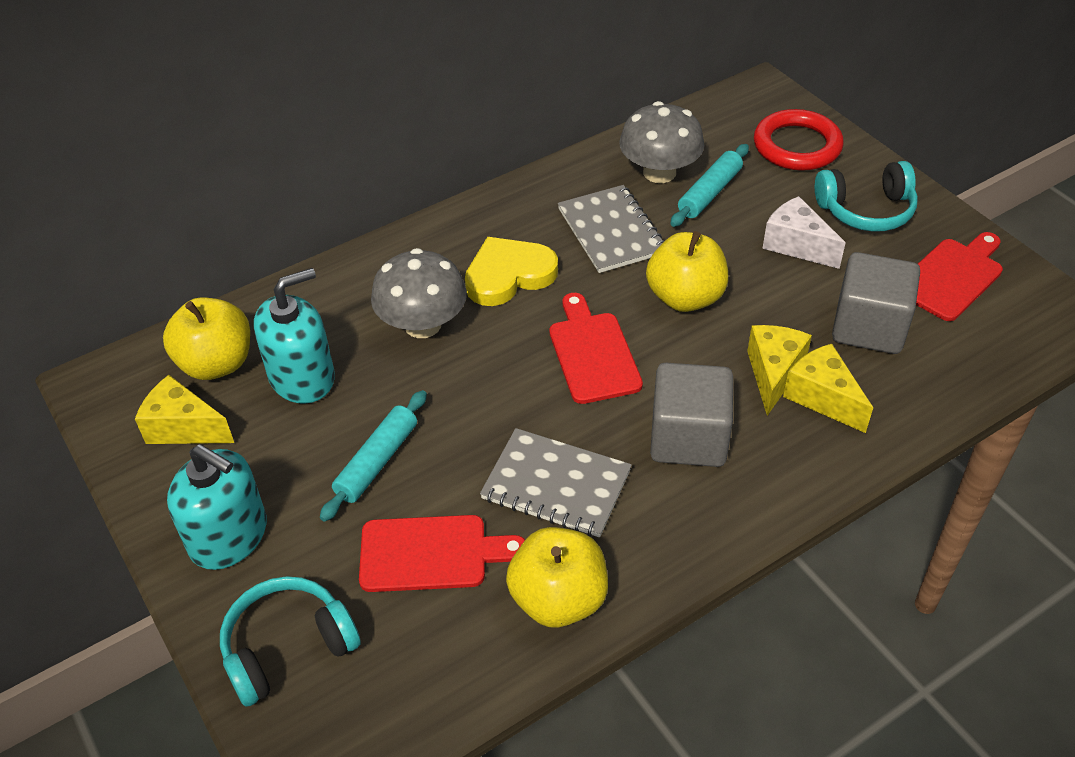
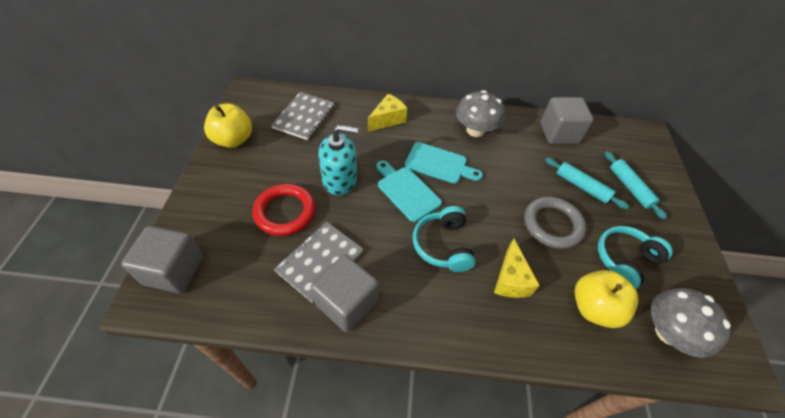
grey cube: 2 -> 3
grey ring: 0 -> 1
red cutting board: 3 -> 0
turquoise cutting board: 0 -> 2
turquoise soap dispenser: 2 -> 1
white cheese: 1 -> 0
yellow apple: 3 -> 2
yellow cheese: 3 -> 2
yellow heart: 1 -> 0

